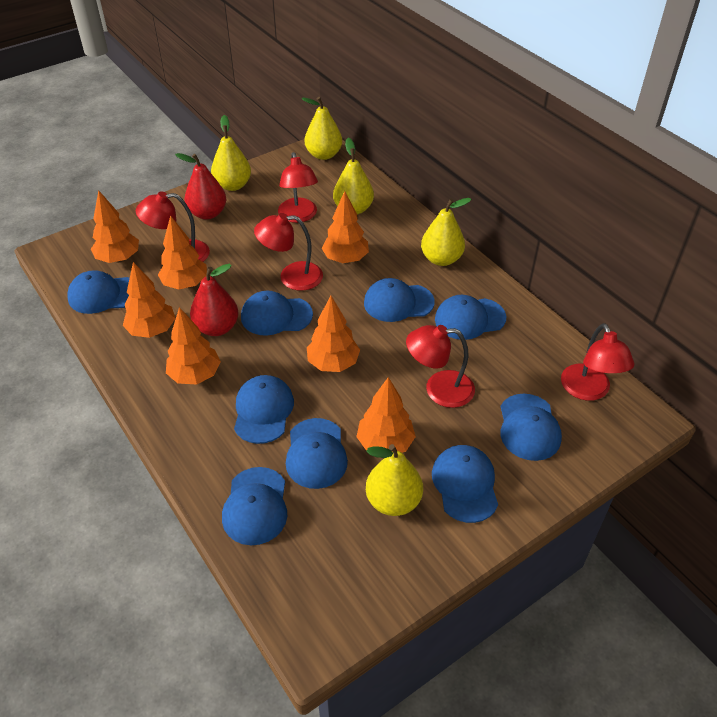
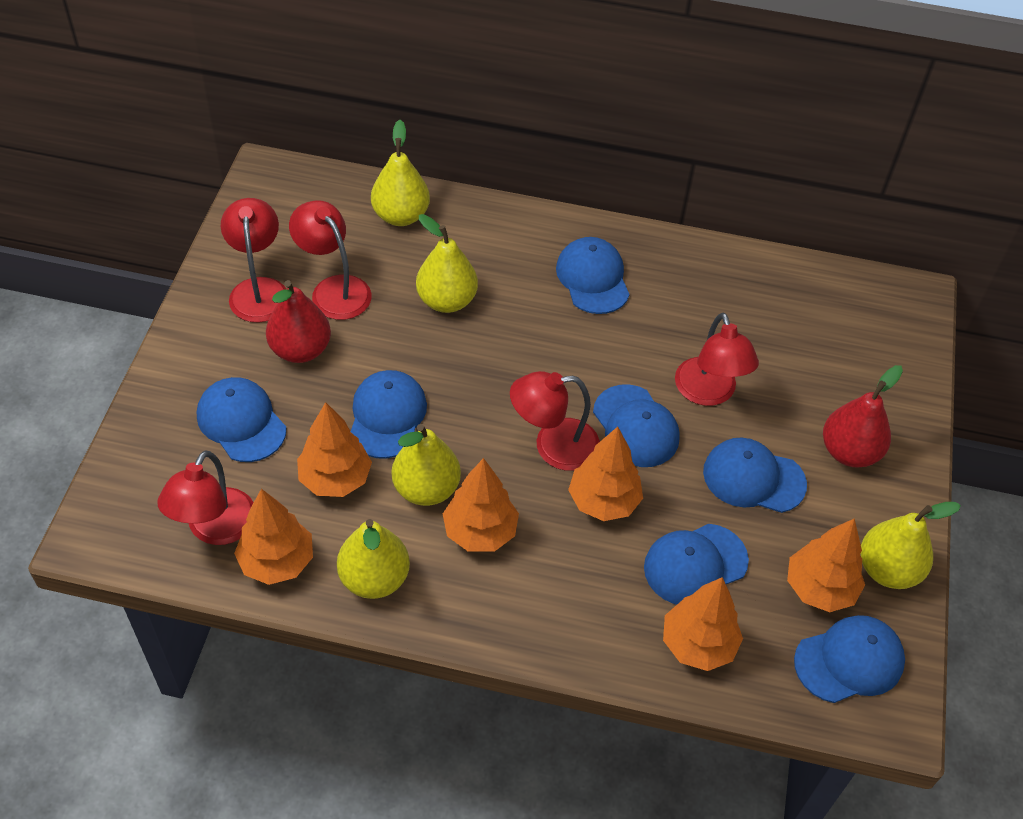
blue cap: 9 -> 7
orange tree: 7 -> 6

